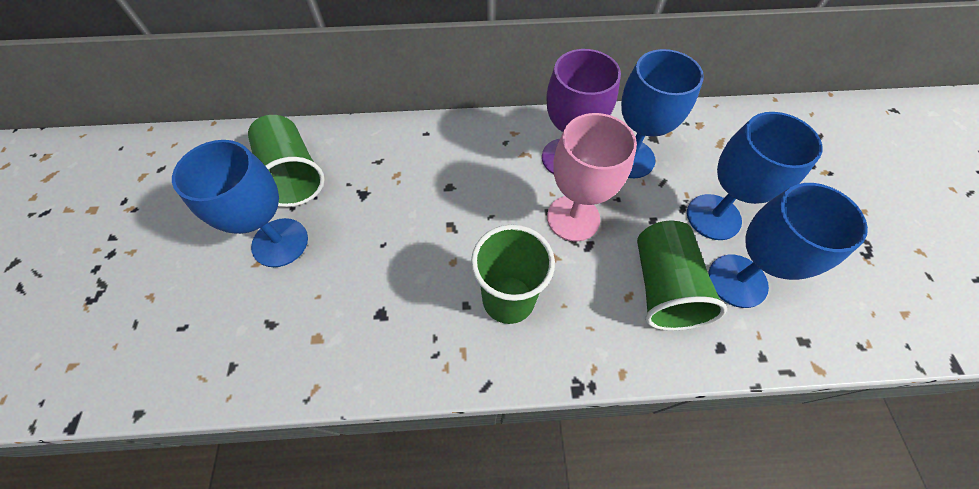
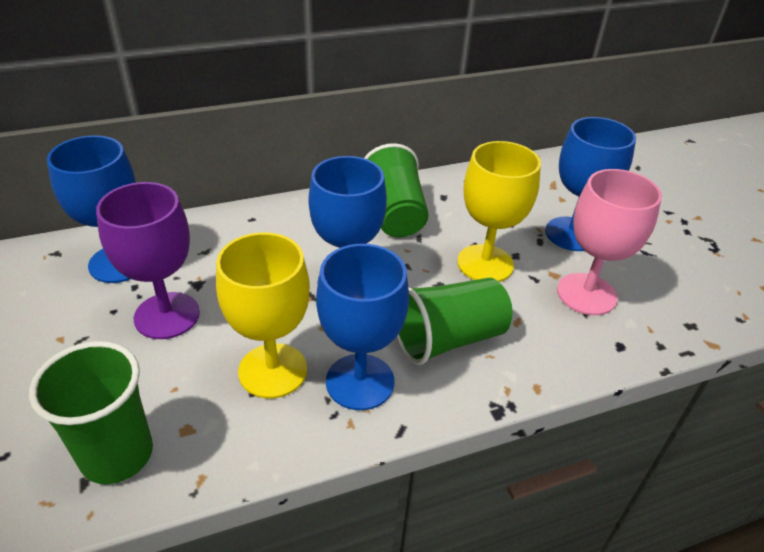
yellow goblet: 0 -> 2

